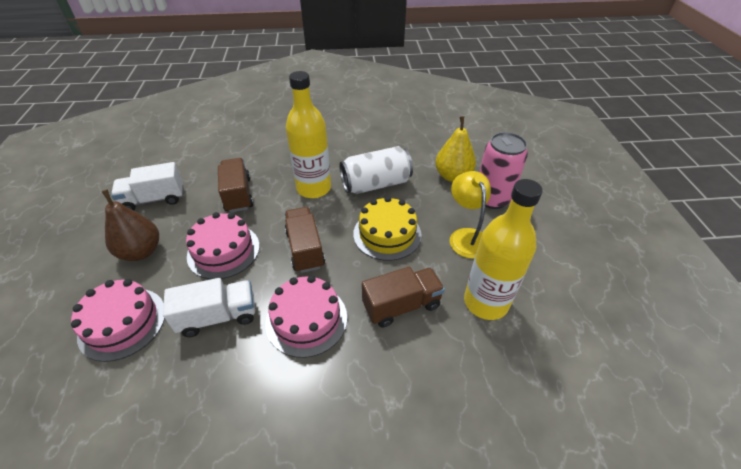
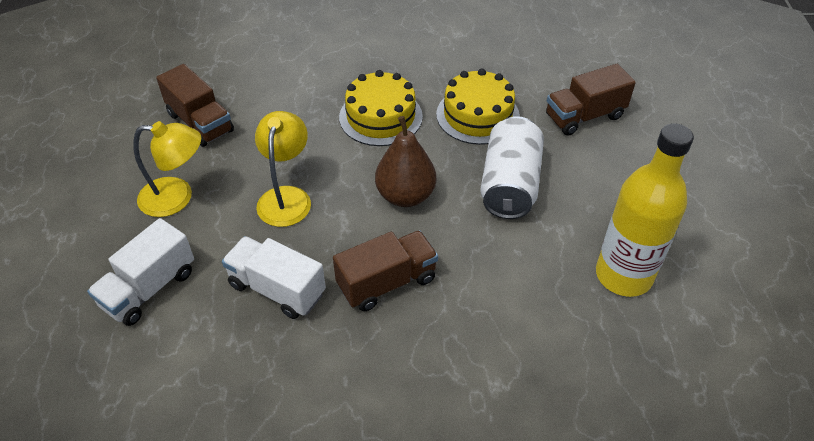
pink cake: 3 -> 0
pink can: 1 -> 0
yellow bottle: 2 -> 1
yellow cake: 1 -> 2
yellow lamp: 1 -> 2
yellow pear: 1 -> 0

